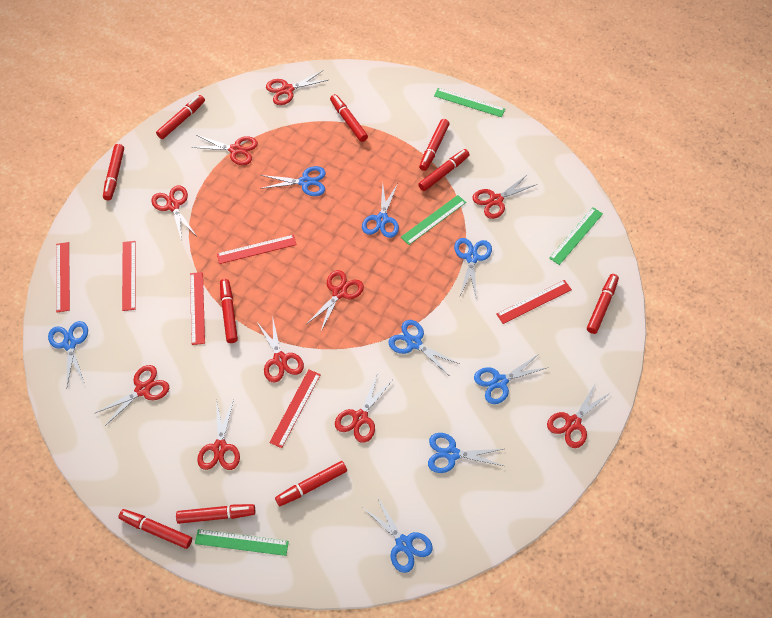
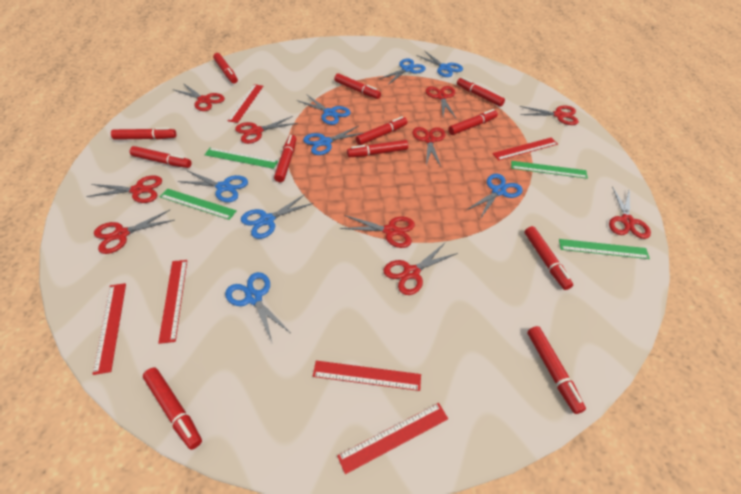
red marker: 10 -> 12

